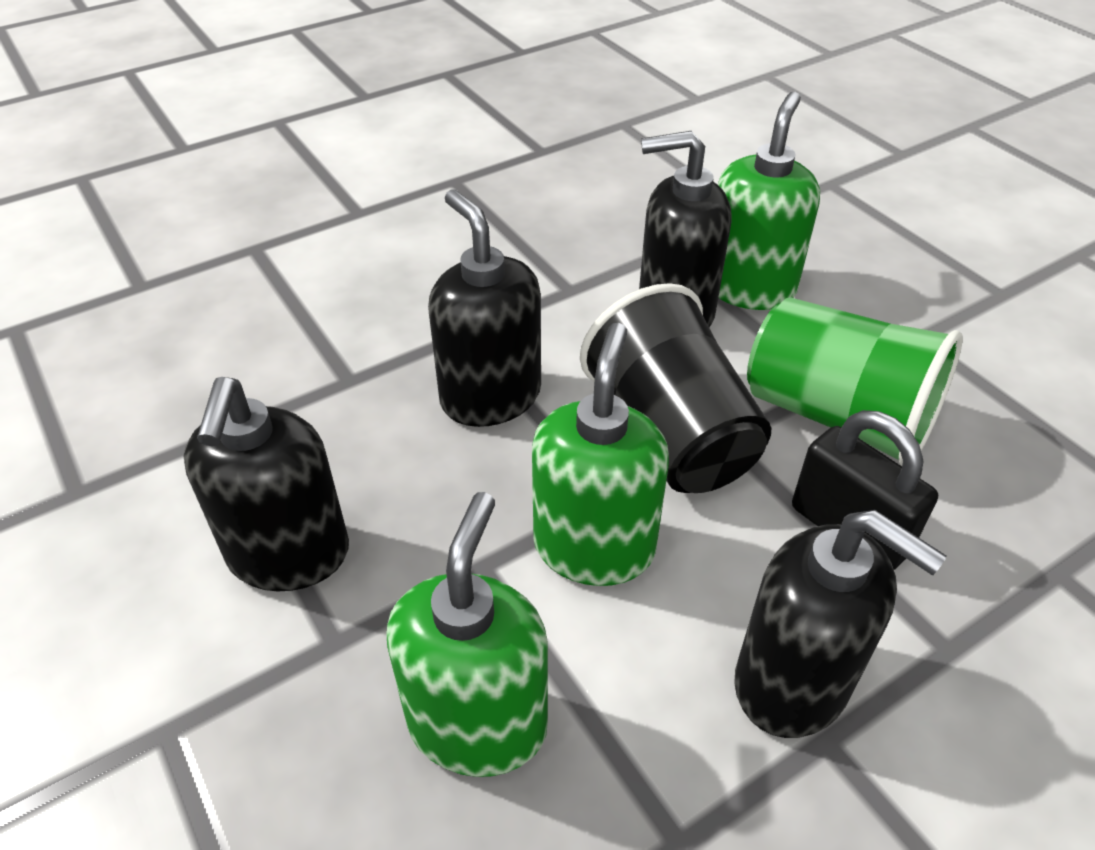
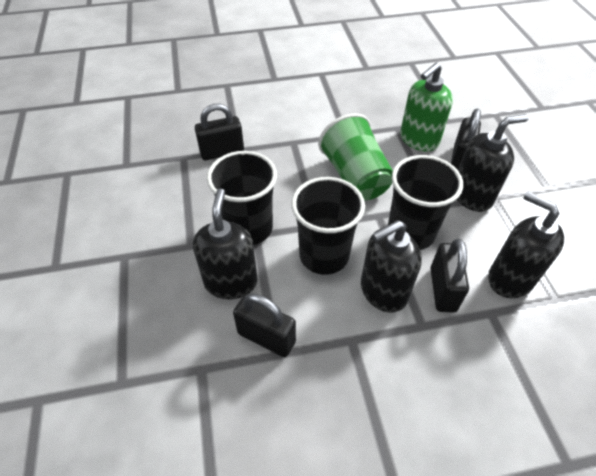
black cup: 1 -> 3
black padlock: 1 -> 4
green soap dispenser: 3 -> 1

